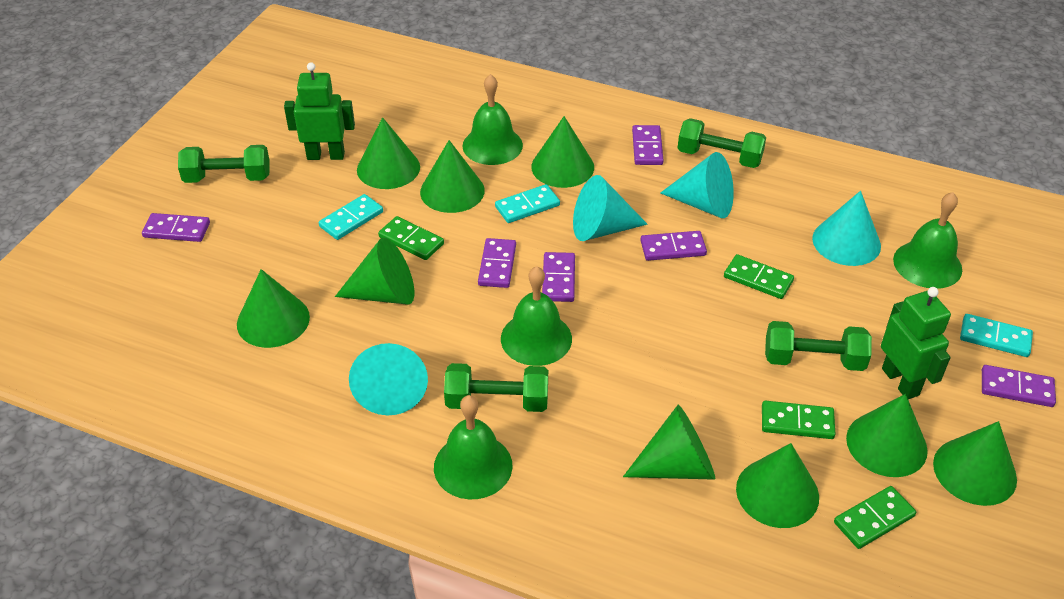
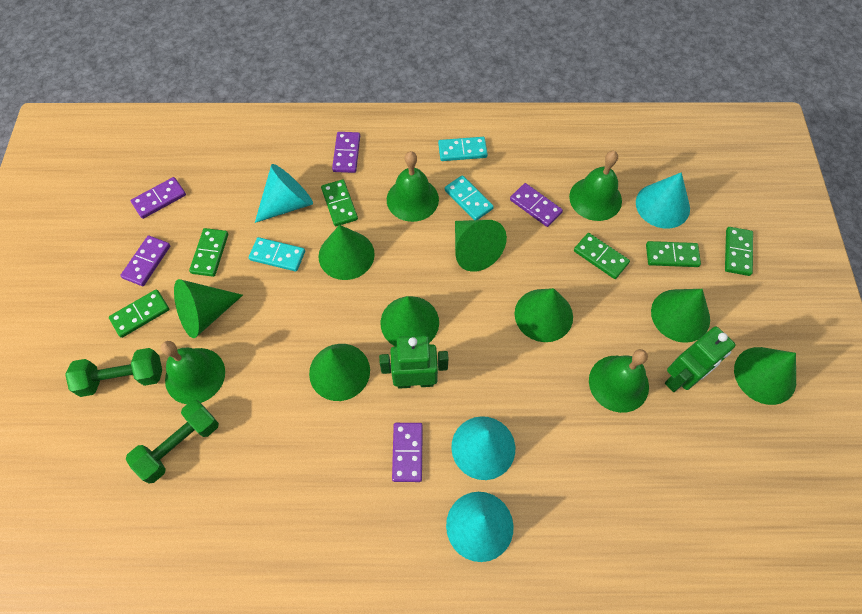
green cone: 9 -> 8
green domino: 4 -> 6
green dumbbell: 4 -> 2
purple domino: 6 -> 5

